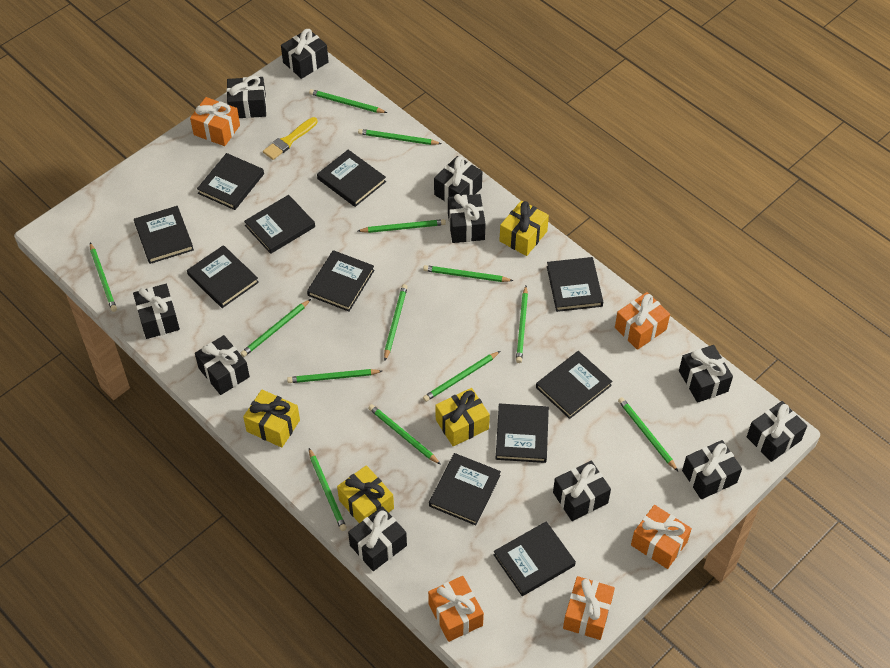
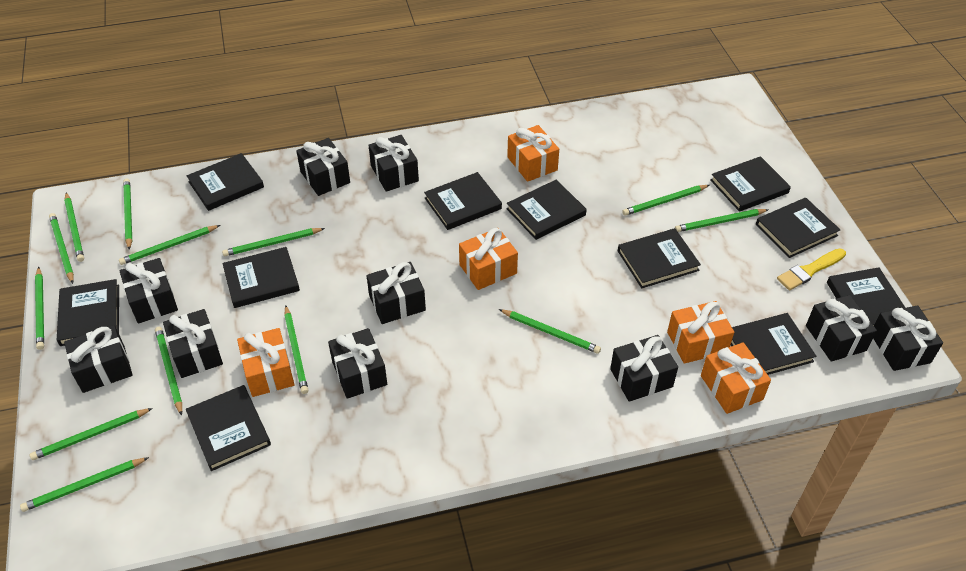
black gift: 11 -> 10
yellow gift: 4 -> 0

